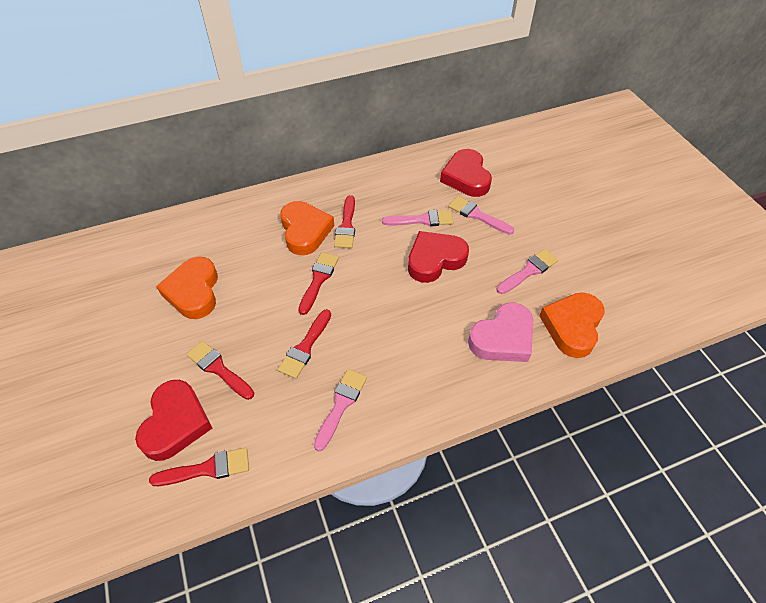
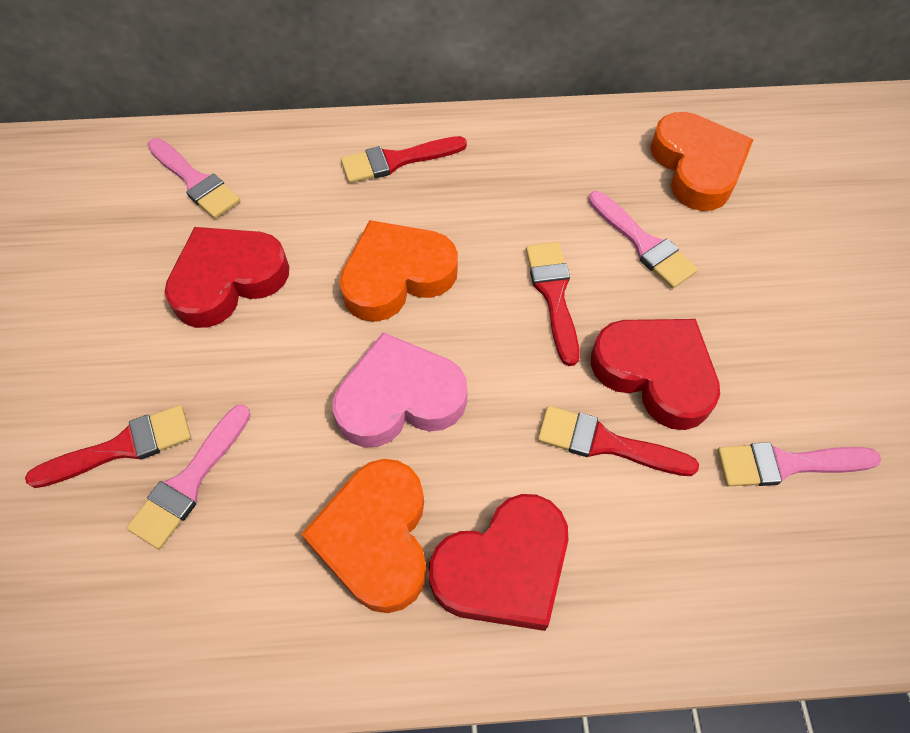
red brush: 5 -> 4

